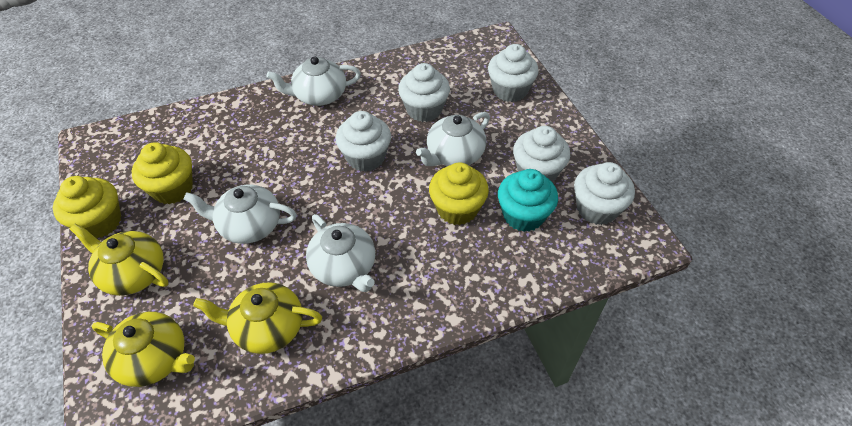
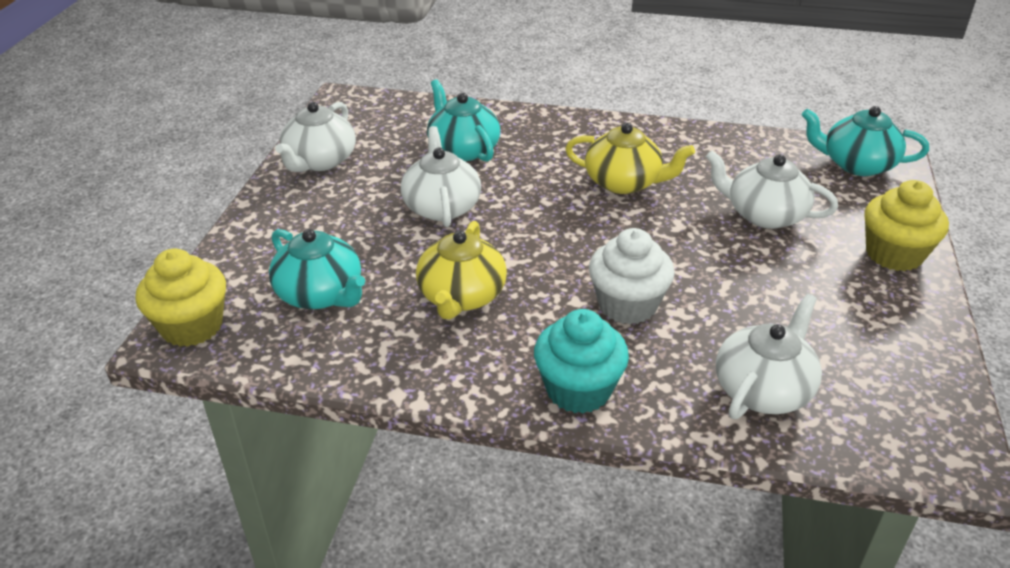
turquoise teapot: 0 -> 3
white cupcake: 5 -> 1
yellow cupcake: 3 -> 2
yellow teapot: 3 -> 2

